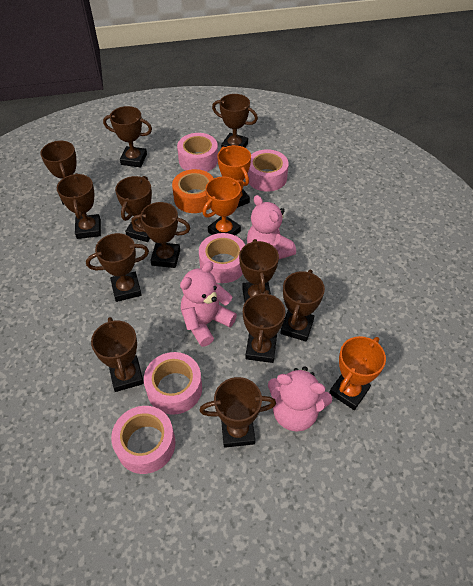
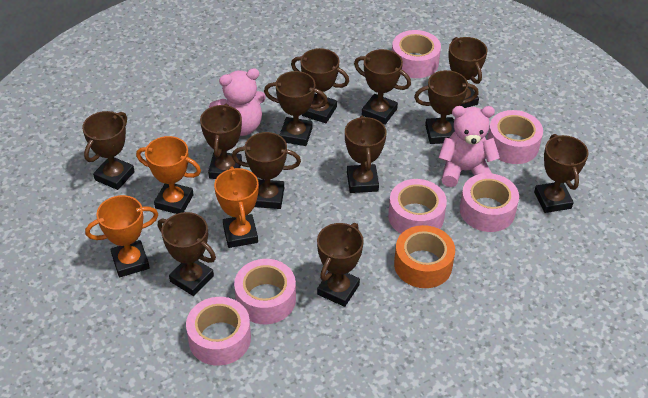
pink tape: 5 -> 6
pink teddy bear: 3 -> 2

